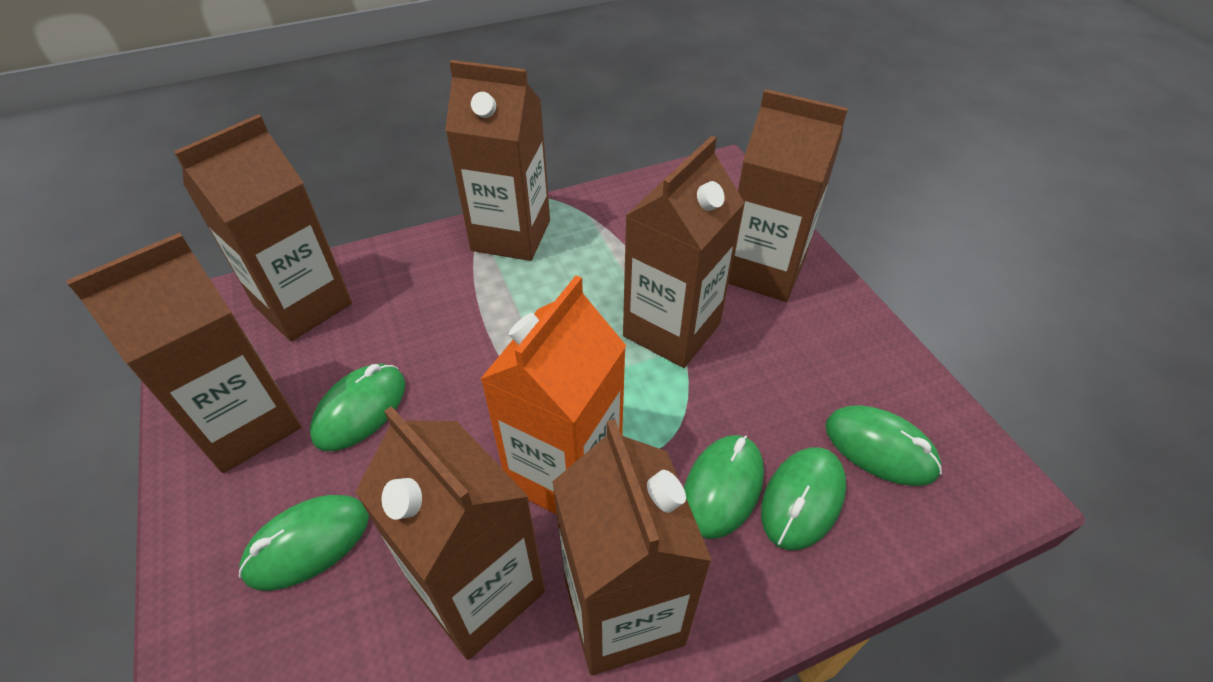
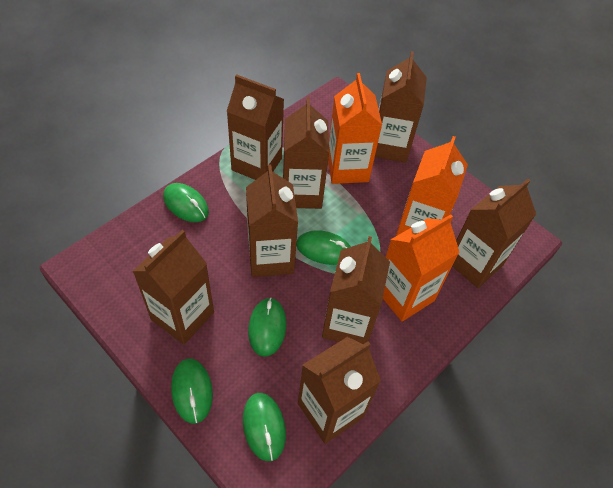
brown carton: 7 -> 8
orange carton: 1 -> 3

